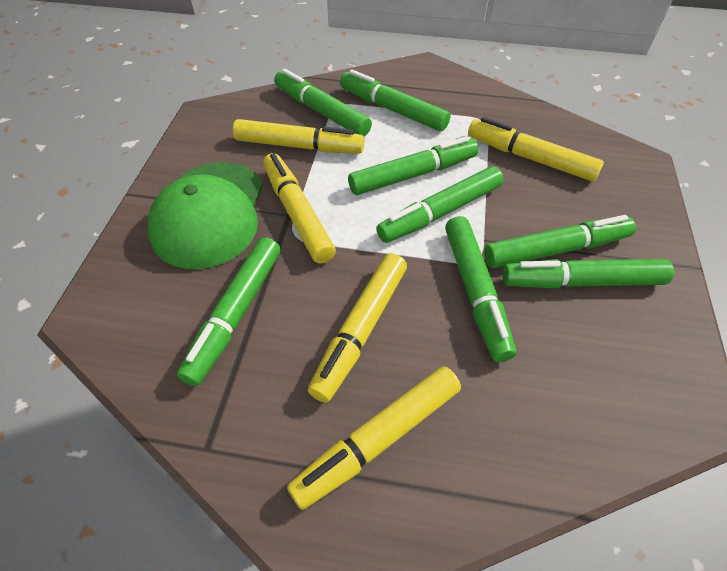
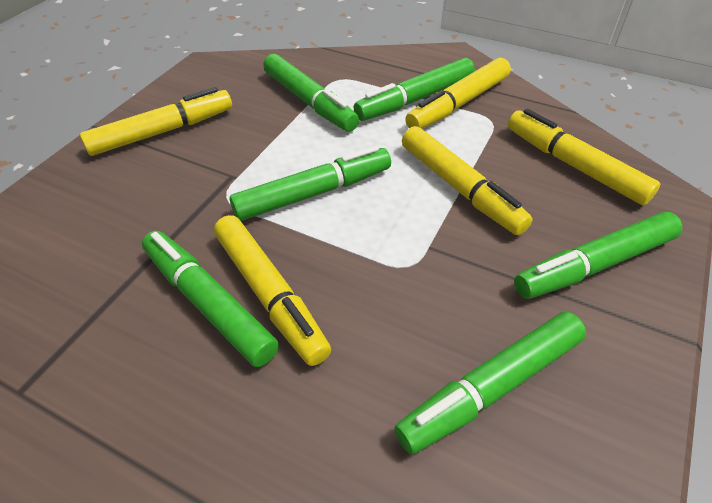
green cap: 1 -> 0
green marker: 8 -> 6

